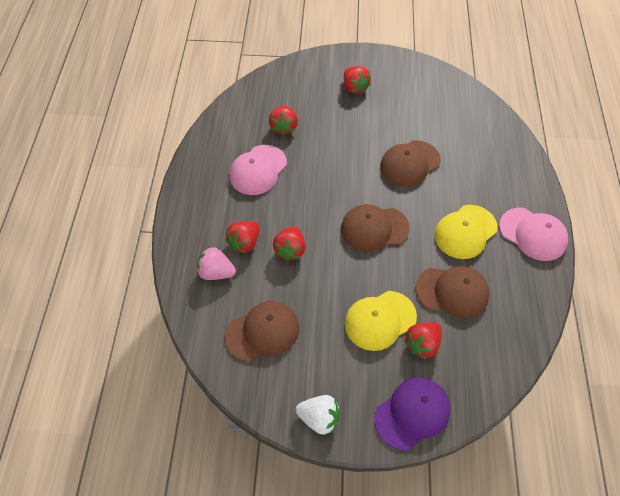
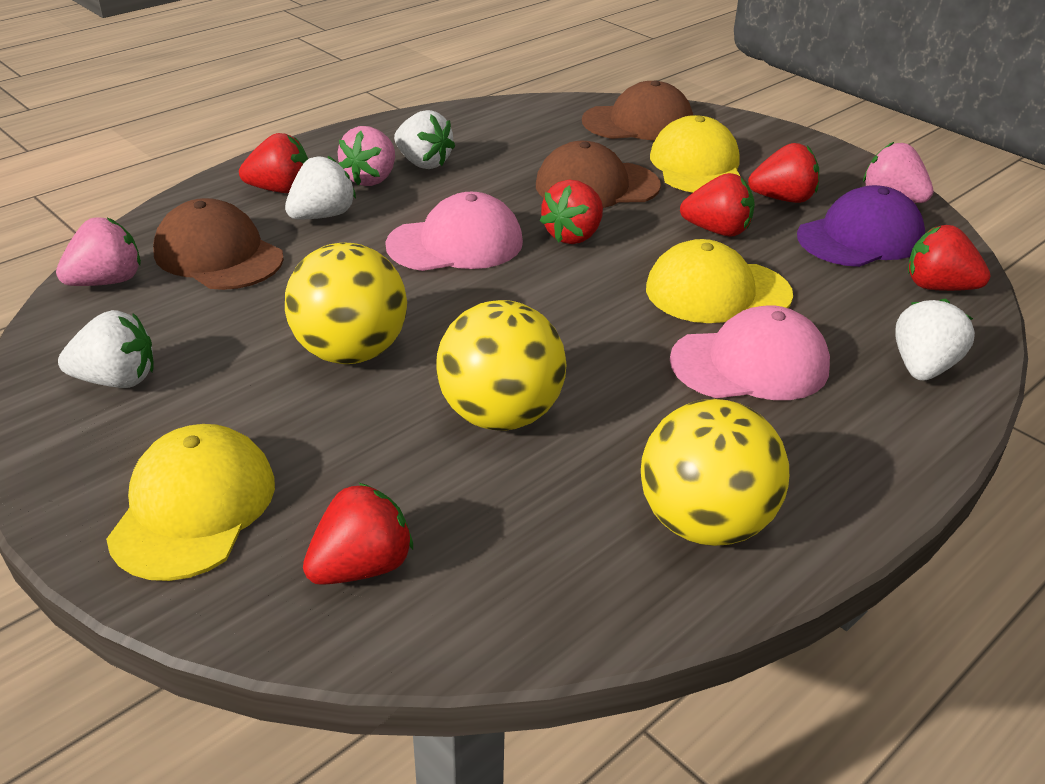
brown cap: 4 -> 3
pink strawberry: 1 -> 3
red strawberry: 5 -> 6
white strawberry: 1 -> 4
yellow ball: 0 -> 3
yellow cap: 2 -> 3

